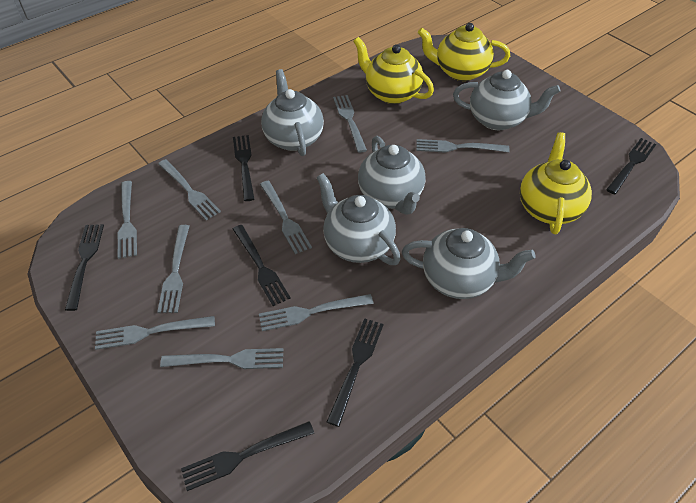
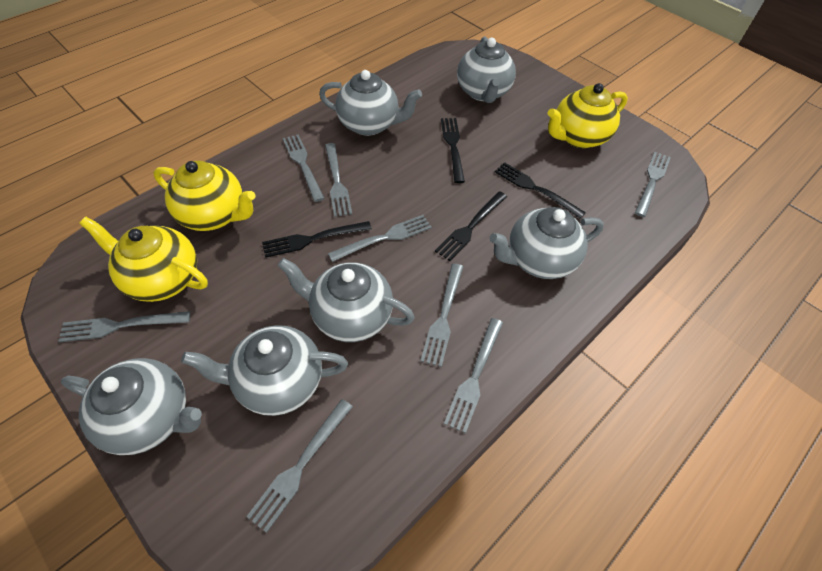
black fork: 6 -> 4
grey fork: 9 -> 8
grey teapot: 5 -> 6

